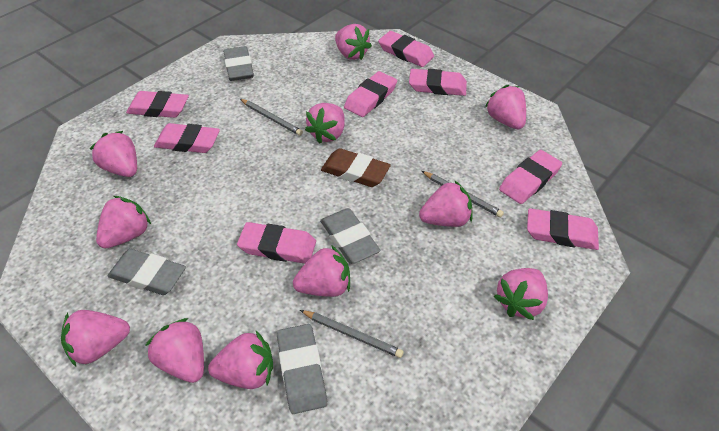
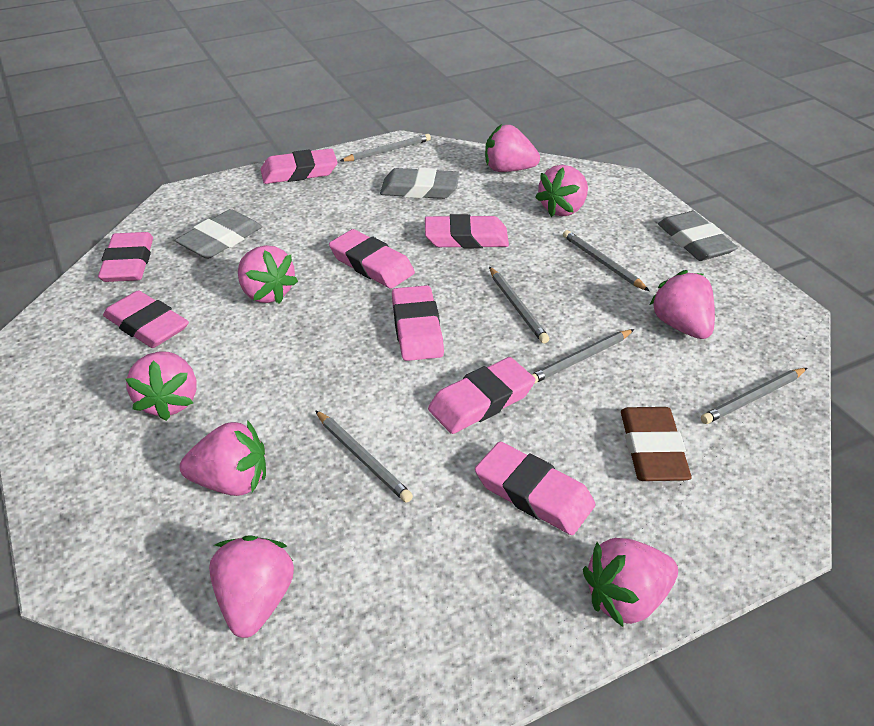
grey eraser: 4 -> 3
grey pencil: 3 -> 6
pink strawberry: 11 -> 8

